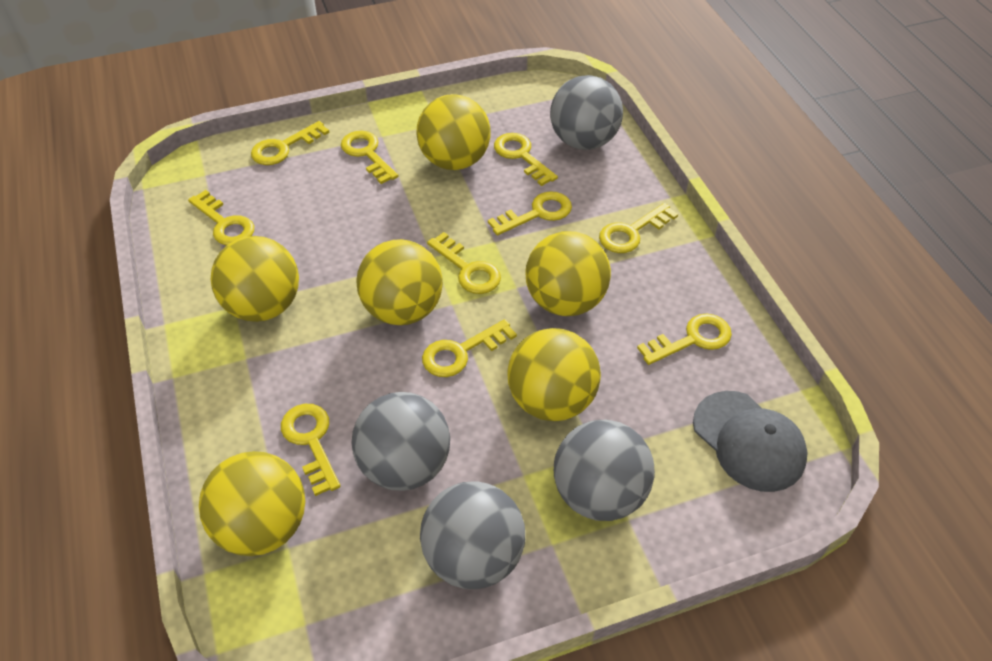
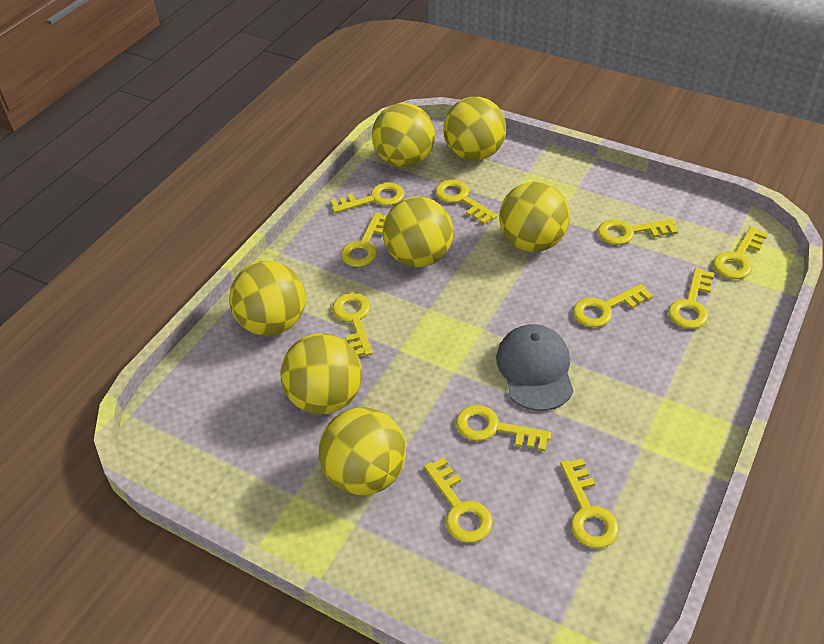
grey ball: 4 -> 0
yellow ball: 6 -> 7
yellow key: 10 -> 11

